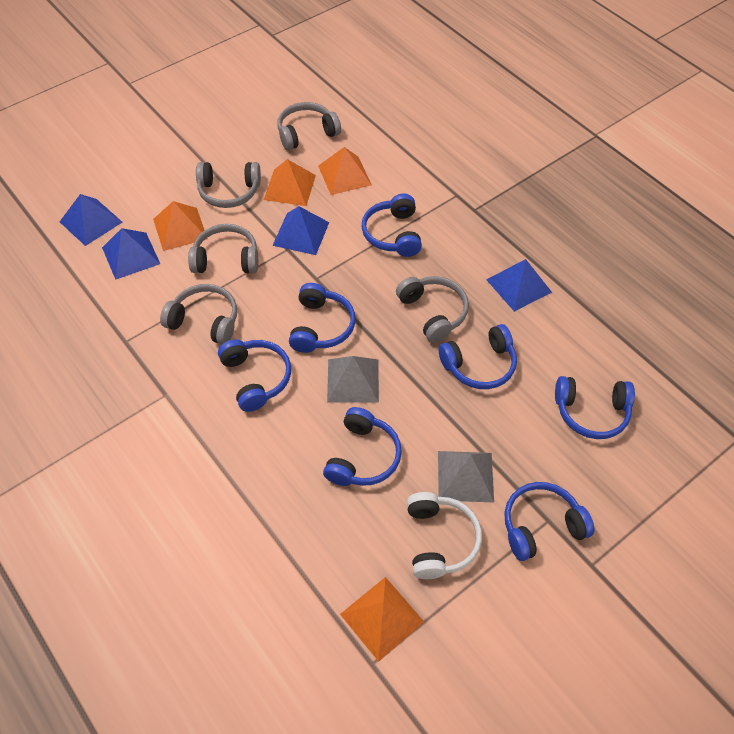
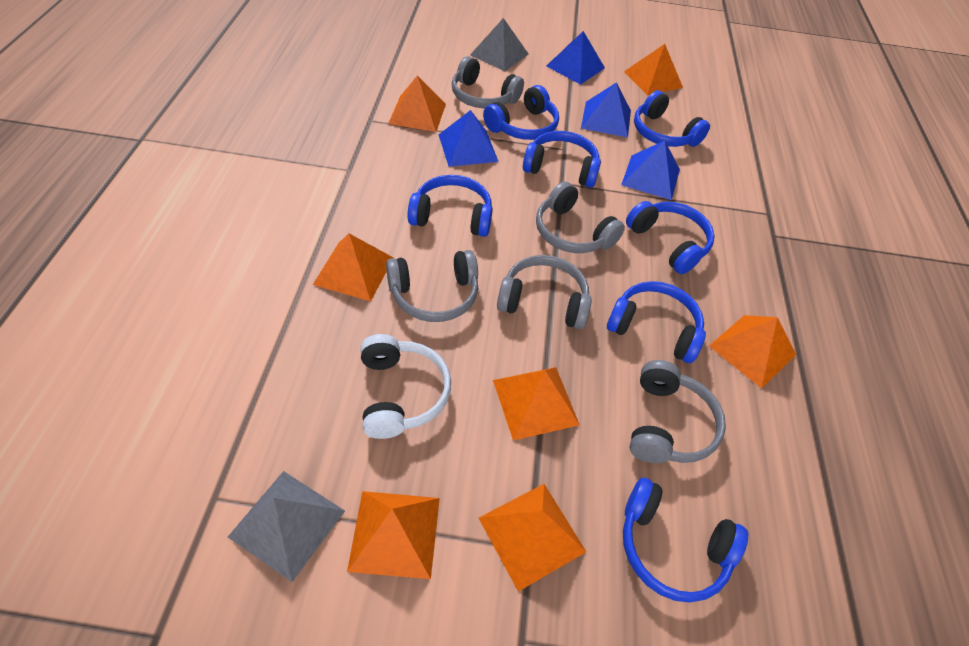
orange pyramid: 4 -> 7

